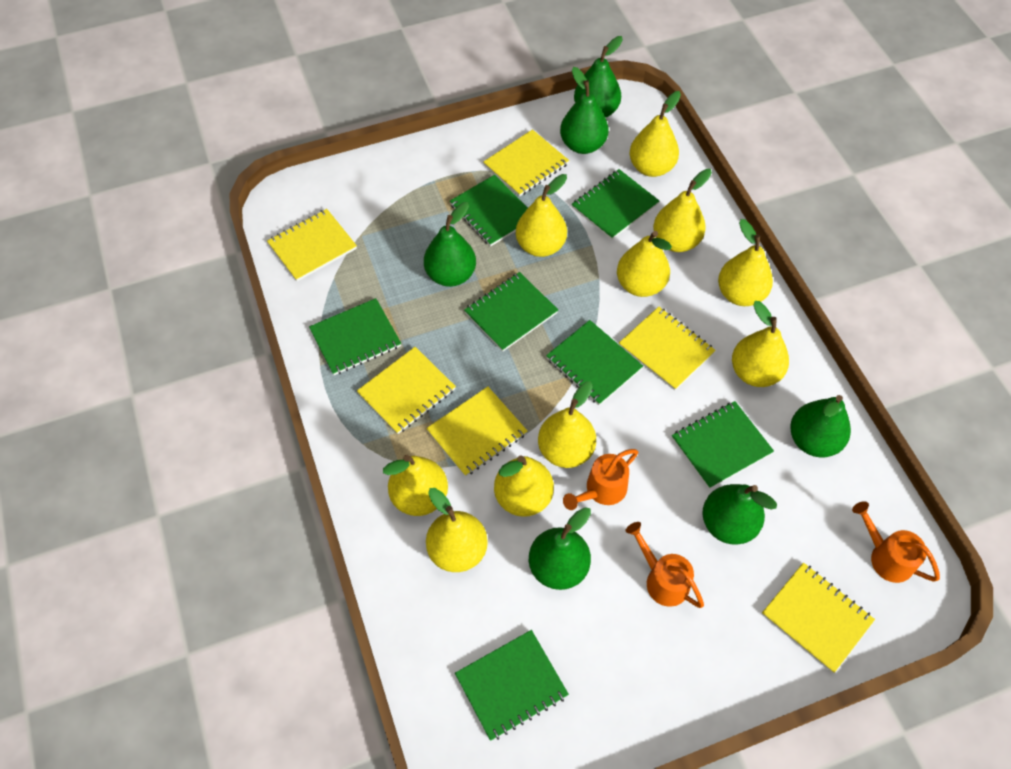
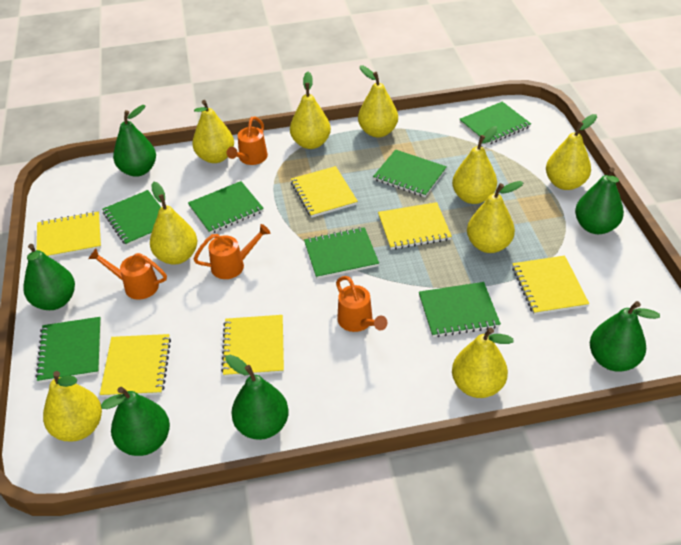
orange watering can: 3 -> 4
yellow pear: 10 -> 9

